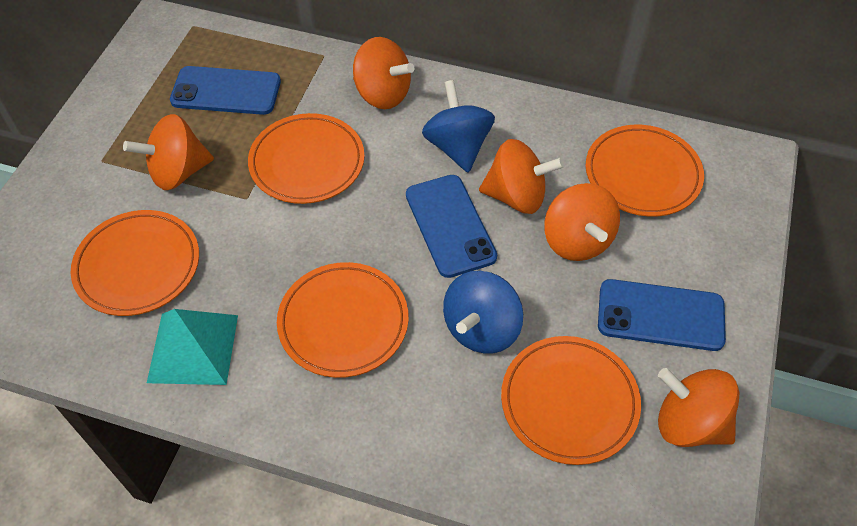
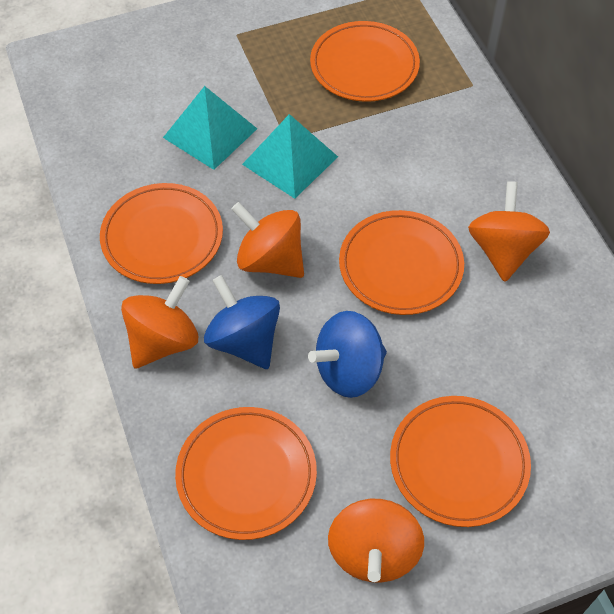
blue phone: 3 -> 0
orange spinning top: 5 -> 4
turquoise pyramid: 1 -> 2

